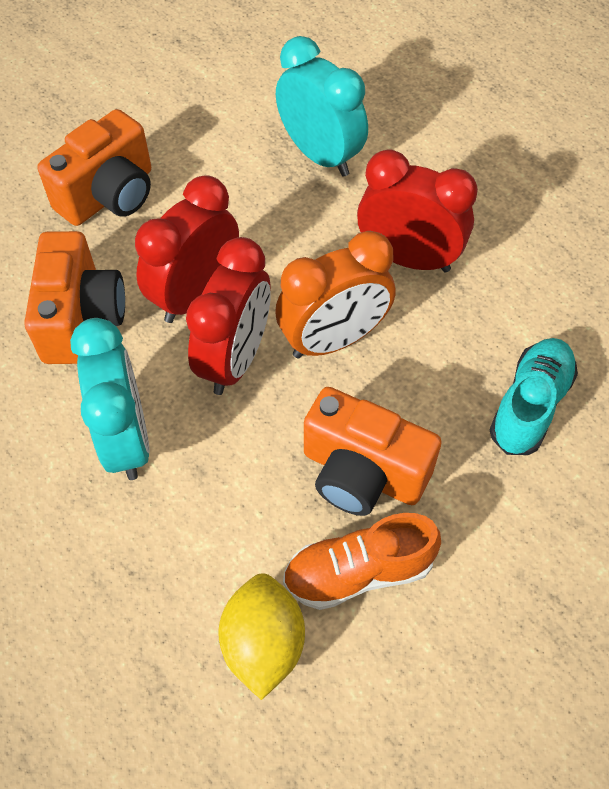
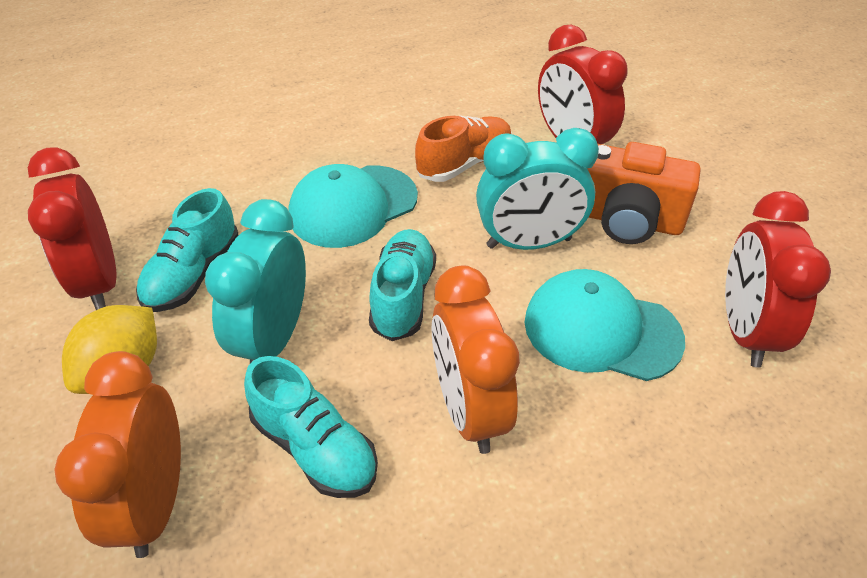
orange camera: 3 -> 1
orange clock: 1 -> 2
turquoise cap: 0 -> 2
turquoise shoe: 1 -> 3

